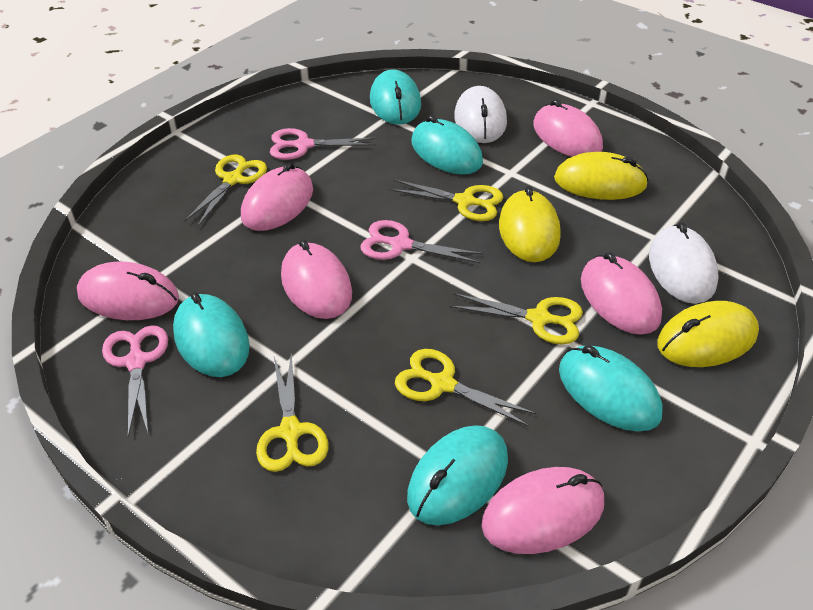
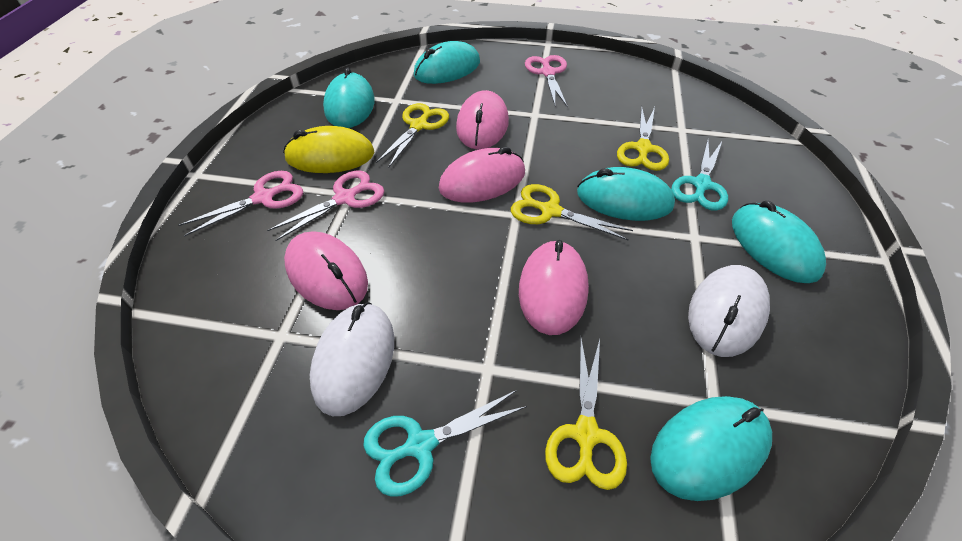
pink mouse: 6 -> 4
turquoise scissors: 0 -> 2
yellow mouse: 3 -> 1
yellow scissors: 5 -> 4

